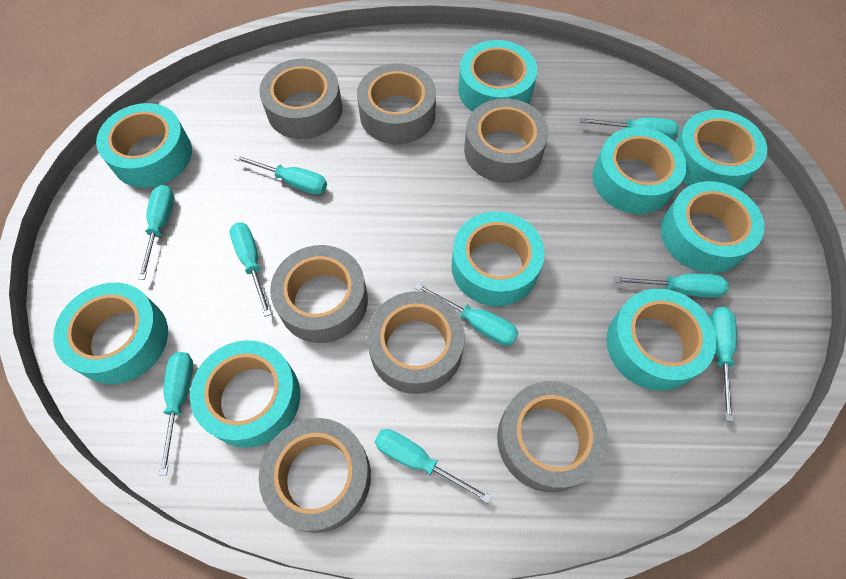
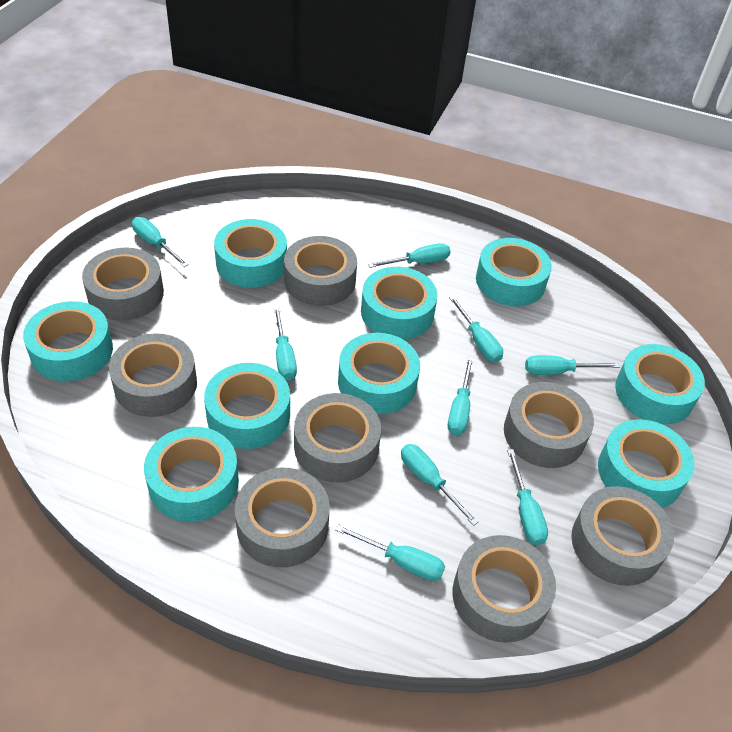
grey tape: 7 -> 8

